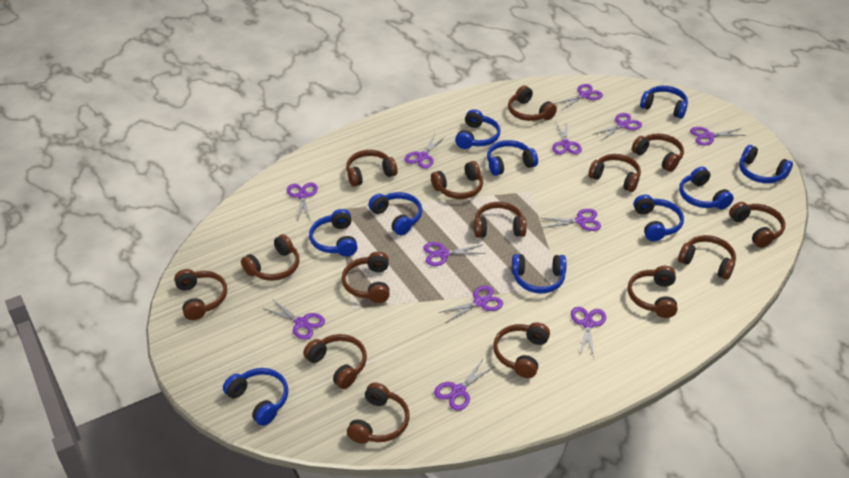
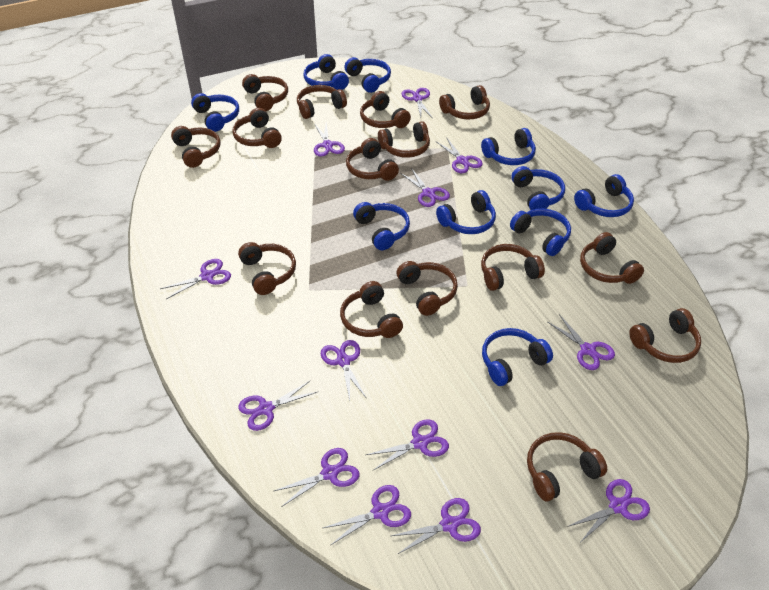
purple scissors: 12 -> 13

